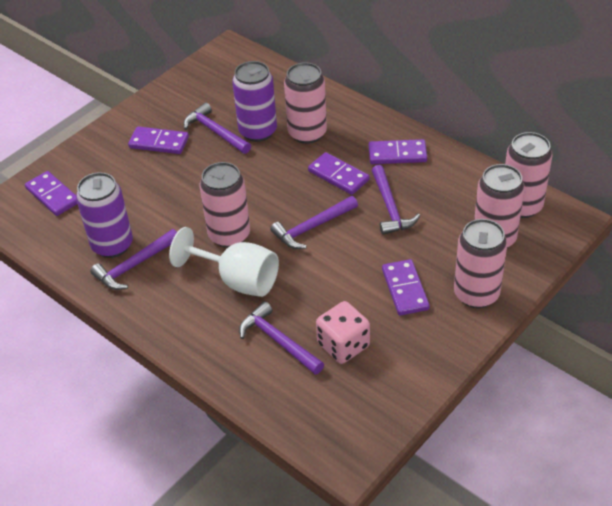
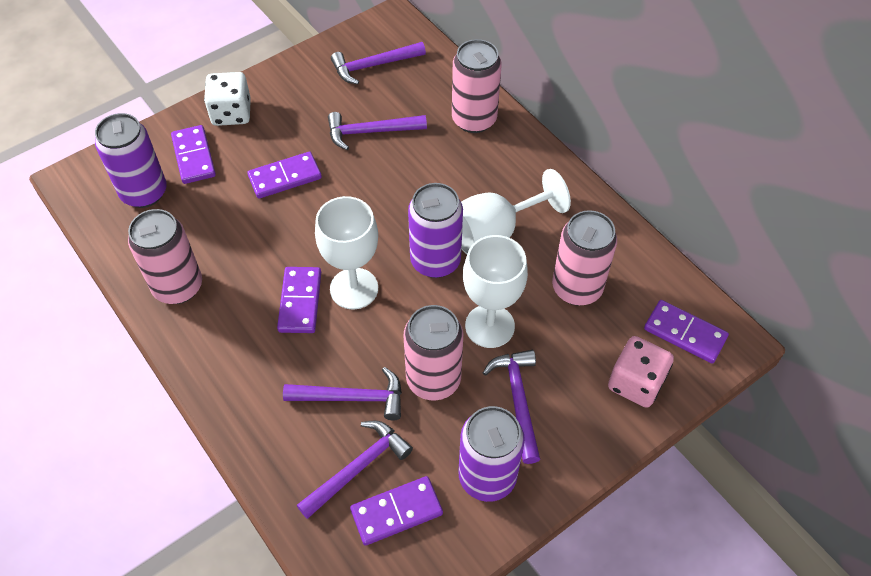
pink can: 5 -> 4
purple can: 2 -> 3
white dice: 0 -> 1
white goblet: 1 -> 3

